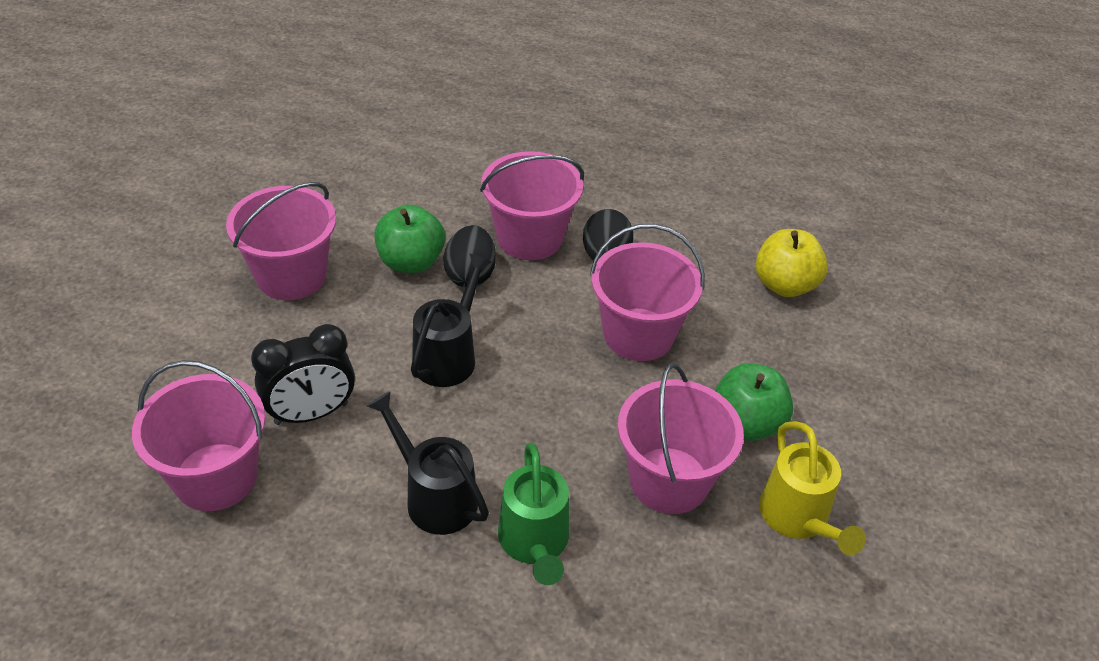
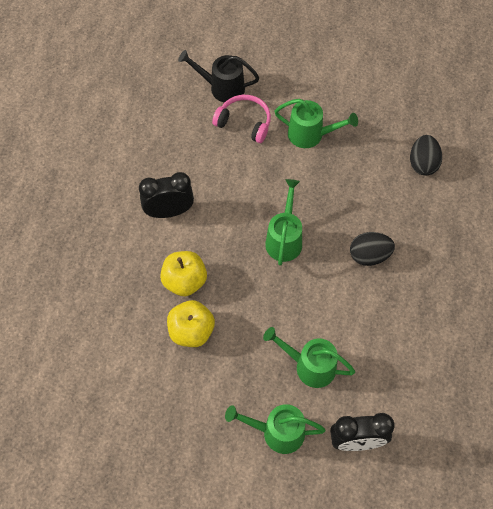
black clock: 1 -> 2
black watering can: 2 -> 1
green apple: 2 -> 0
green watering can: 1 -> 4
pink bucket: 5 -> 0
pink headphones: 0 -> 1
yellow apple: 1 -> 2
yellow watering can: 1 -> 0

